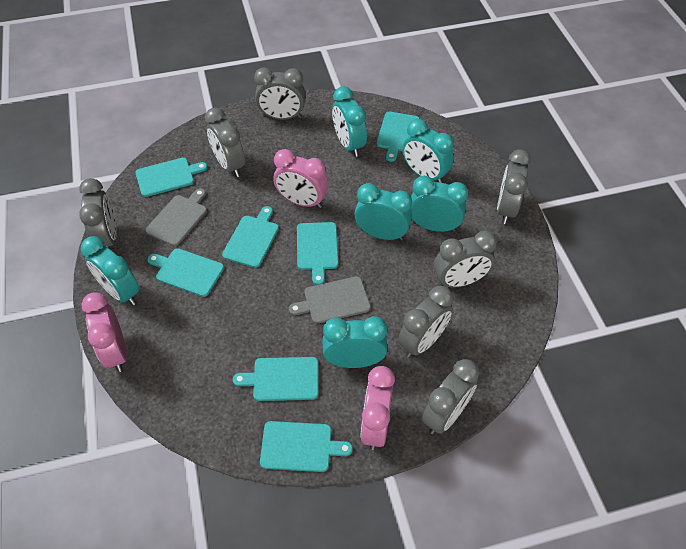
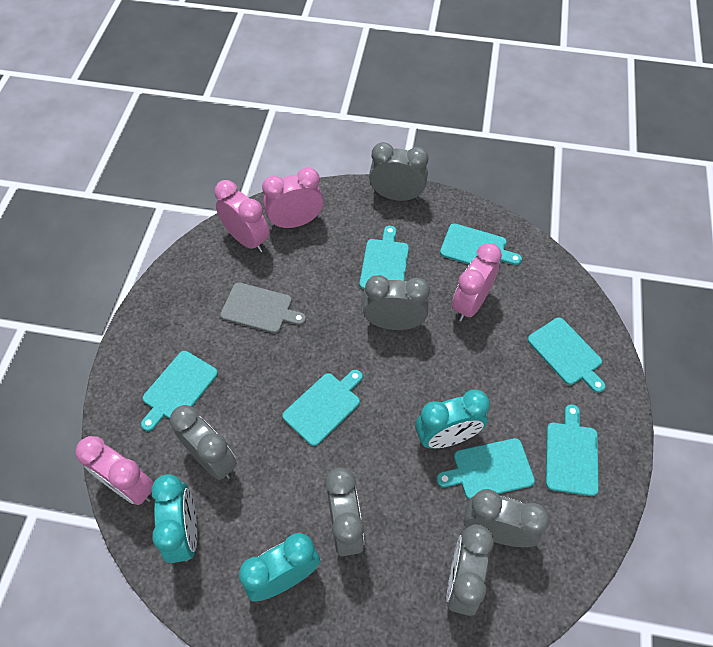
grey clock: 7 -> 6
grey cutting board: 2 -> 1
pink clock: 3 -> 4
turquoise clock: 6 -> 3

